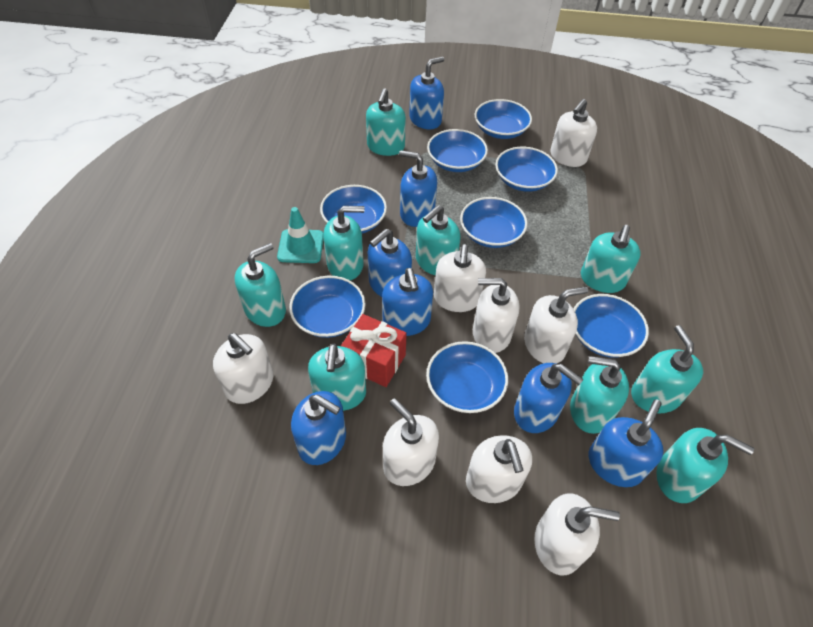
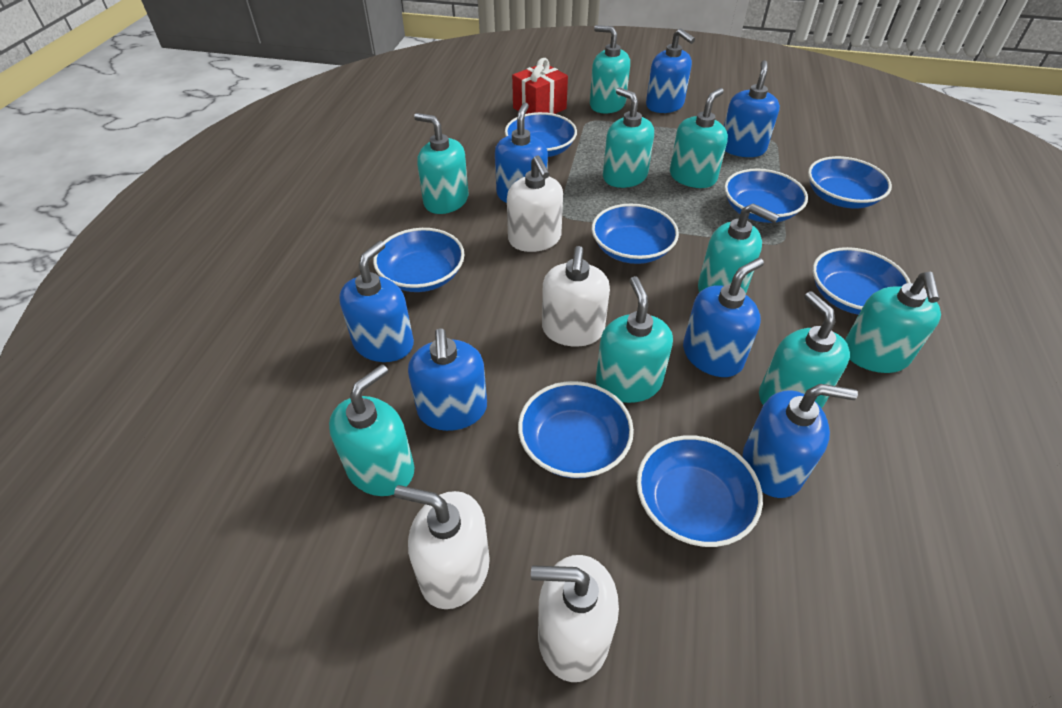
turquoise traffic cone: 1 -> 0
white soap dispenser: 8 -> 4

